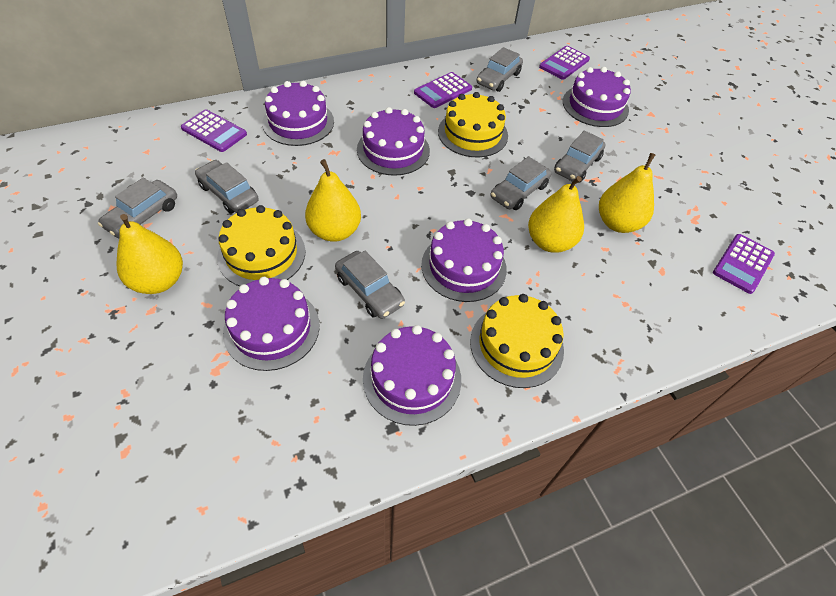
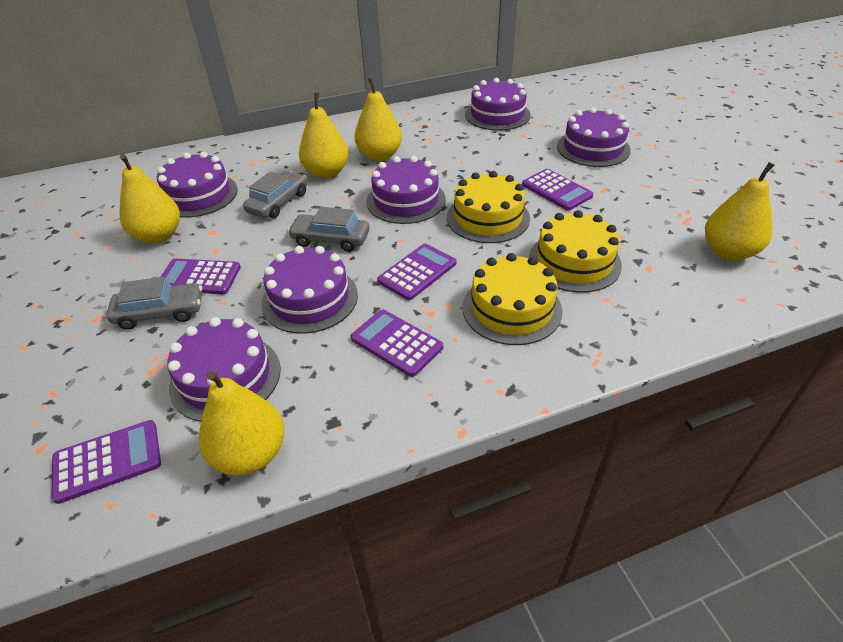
grey car: 6 -> 3
purple calculator: 4 -> 5
yellow pear: 4 -> 5

